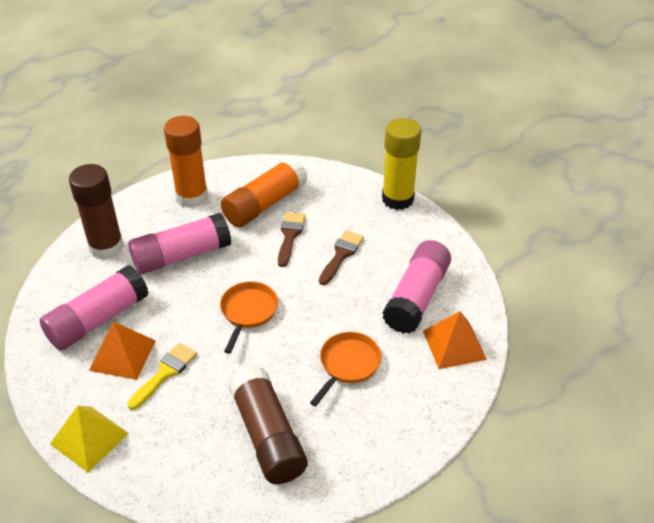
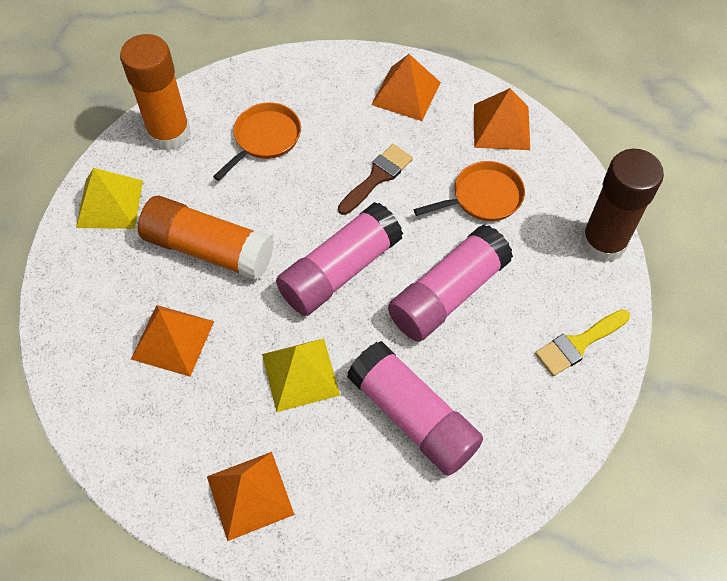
brown brush: 2 -> 1
brown glue stick: 2 -> 1
orange pyramid: 2 -> 4
yellow glue stick: 1 -> 0
yellow pyramid: 1 -> 2

